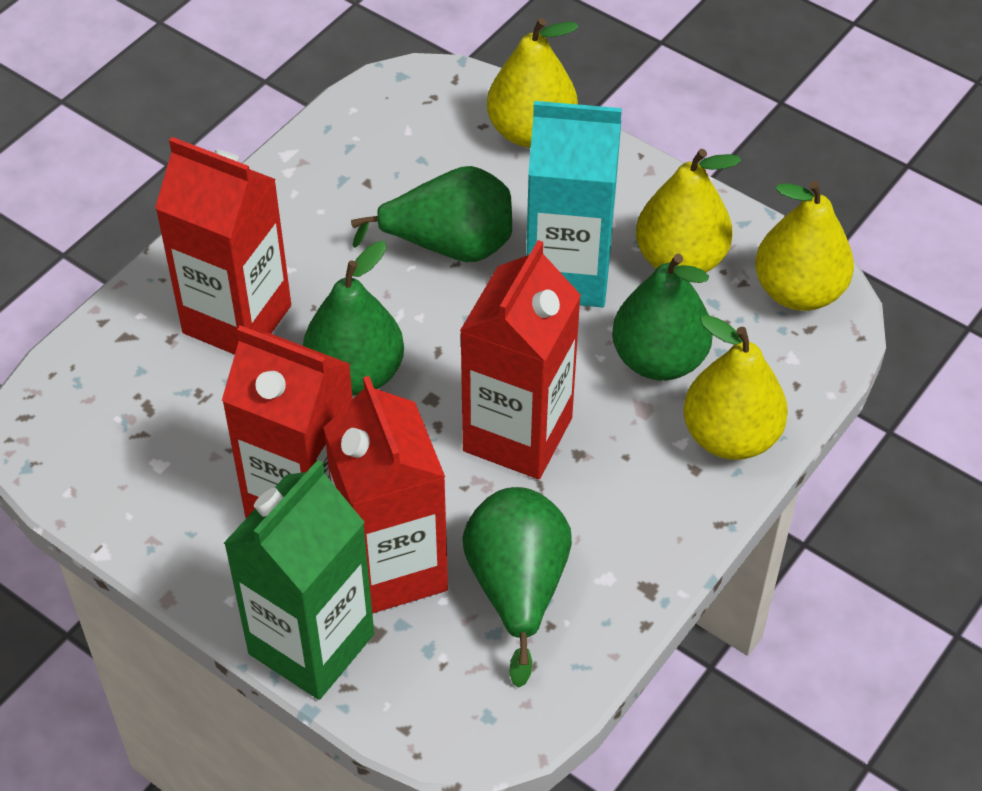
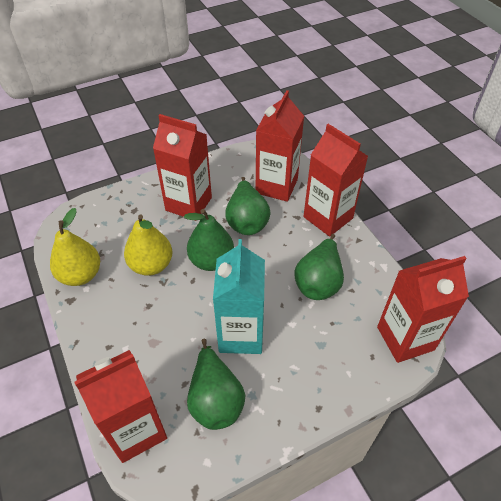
green carton: 1 -> 0
red carton: 4 -> 5
yellow pear: 4 -> 2

